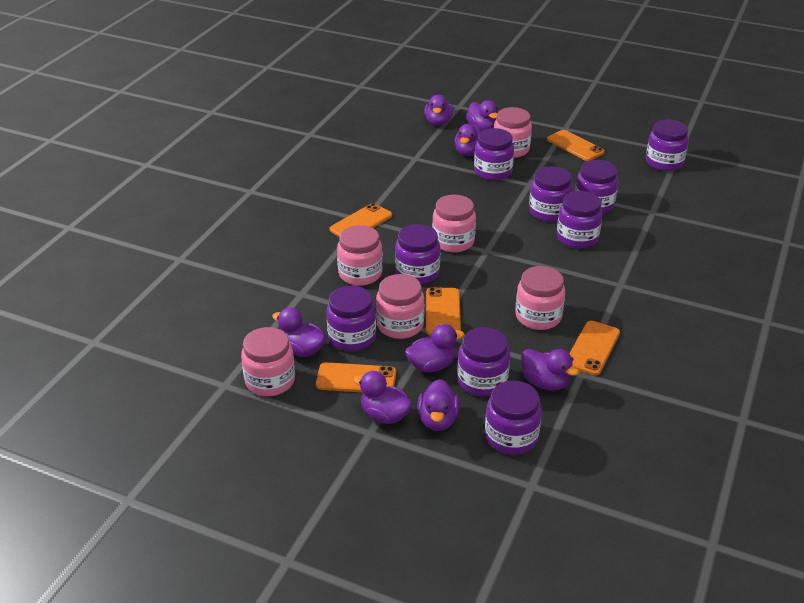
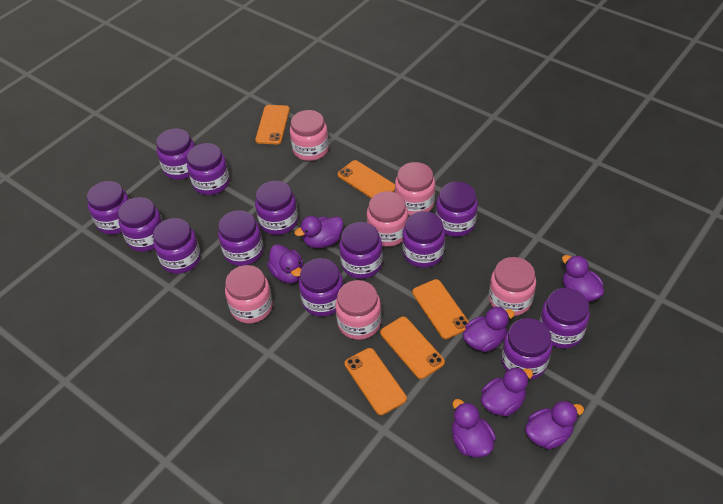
purple duck: 8 -> 7
purple jar: 9 -> 13

